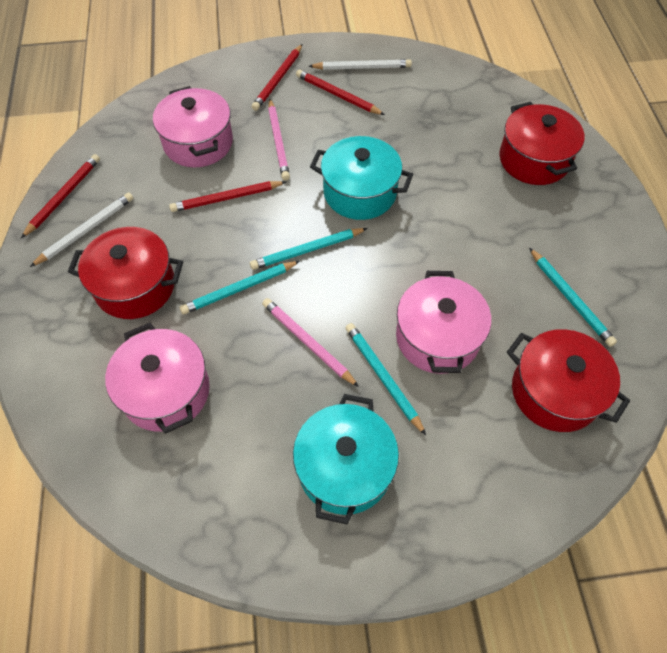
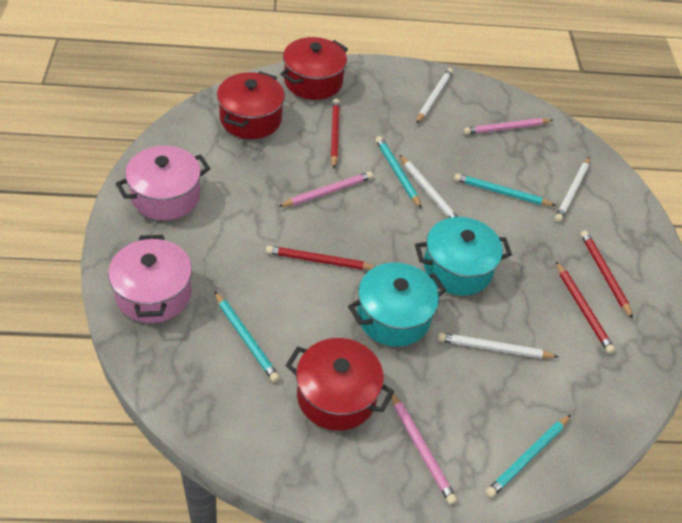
pink pencil: 2 -> 3
pink pot: 3 -> 2
white pencil: 2 -> 4

